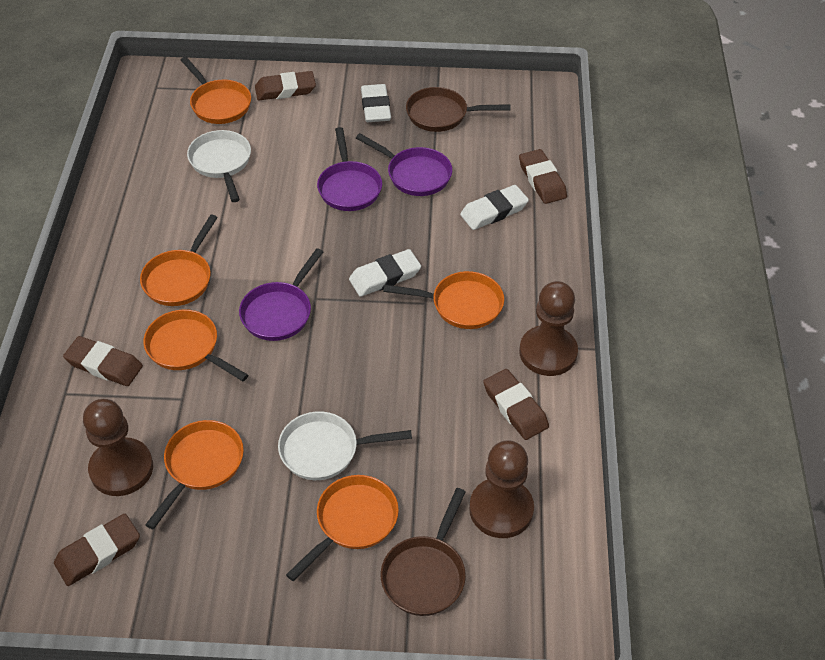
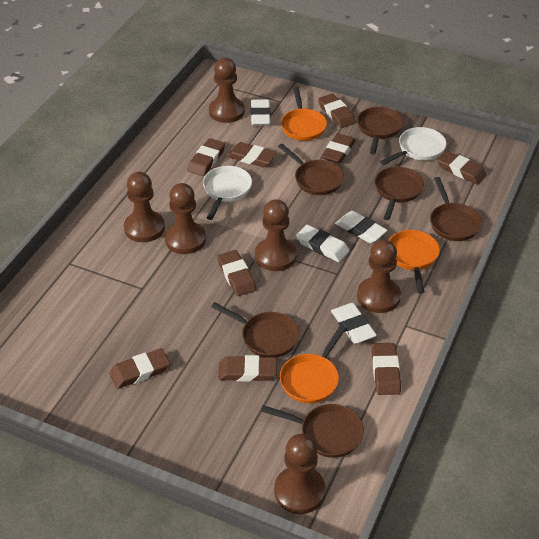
brown eraser: 5 -> 9
brown pan: 2 -> 6
brown pawn: 3 -> 6
orange pan: 6 -> 3
purple pan: 3 -> 0
white eraser: 3 -> 4

